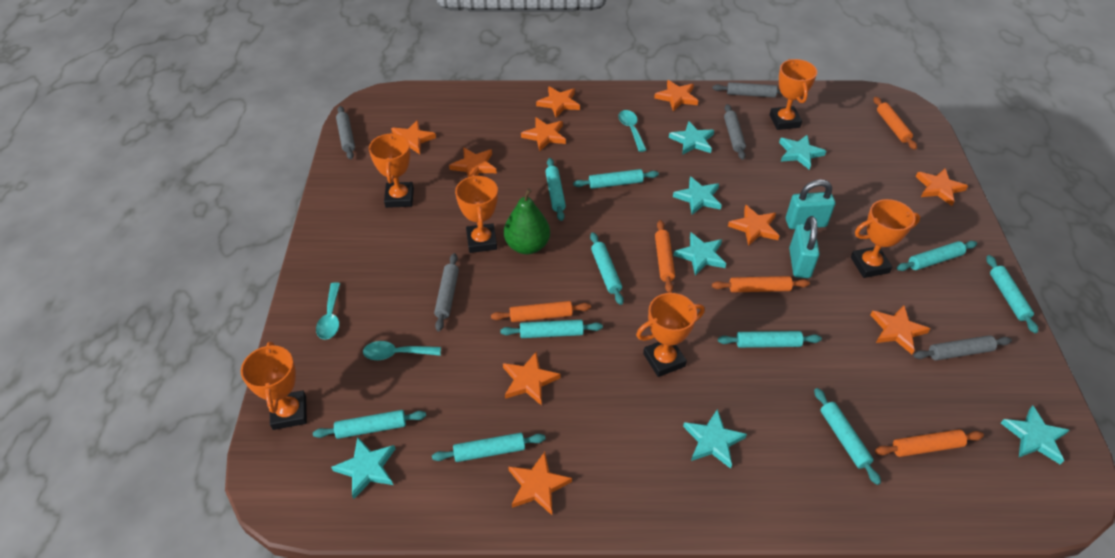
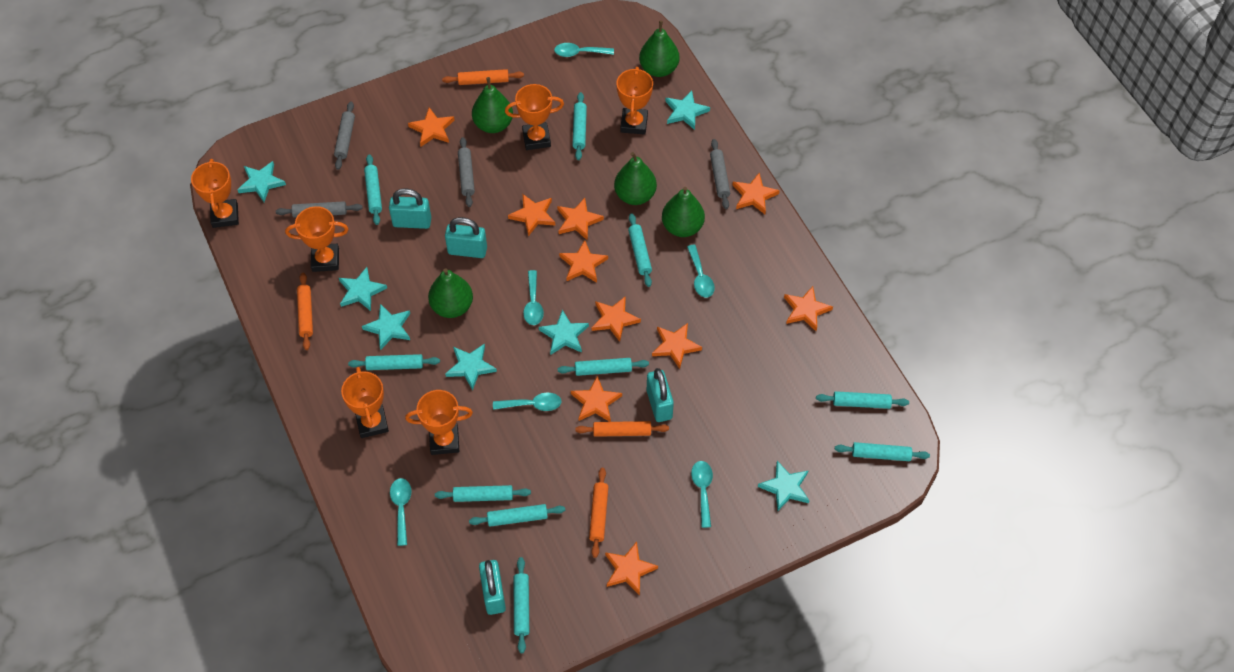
green pear: 1 -> 5
grey rolling pin: 5 -> 4
orange rolling pin: 5 -> 4
turquoise padlock: 2 -> 4
turquoise spoon: 3 -> 6

